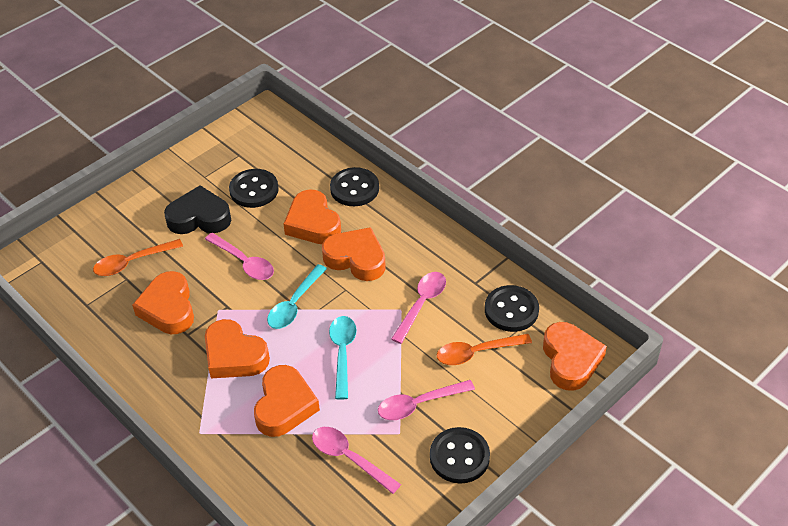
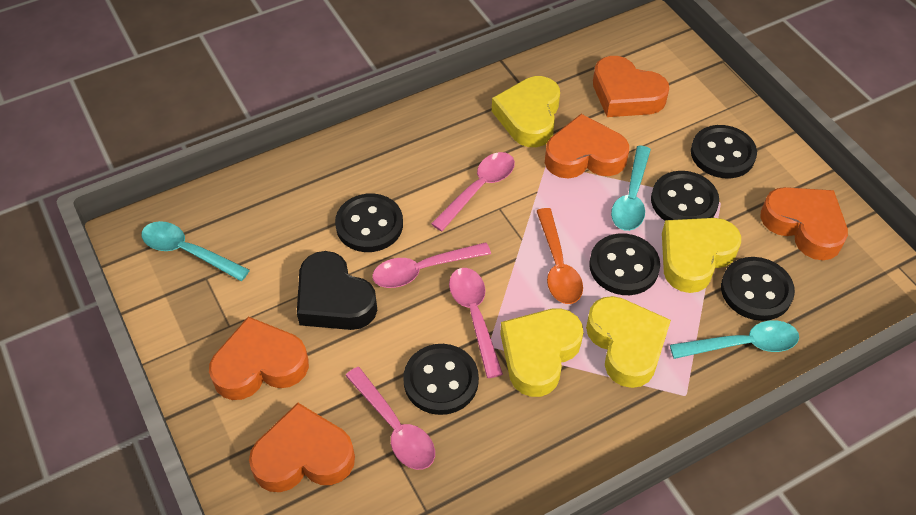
black button: 4 -> 6
orange heart: 6 -> 5
orange spoon: 2 -> 1
turquoise spoon: 2 -> 3
yellow heart: 0 -> 4

